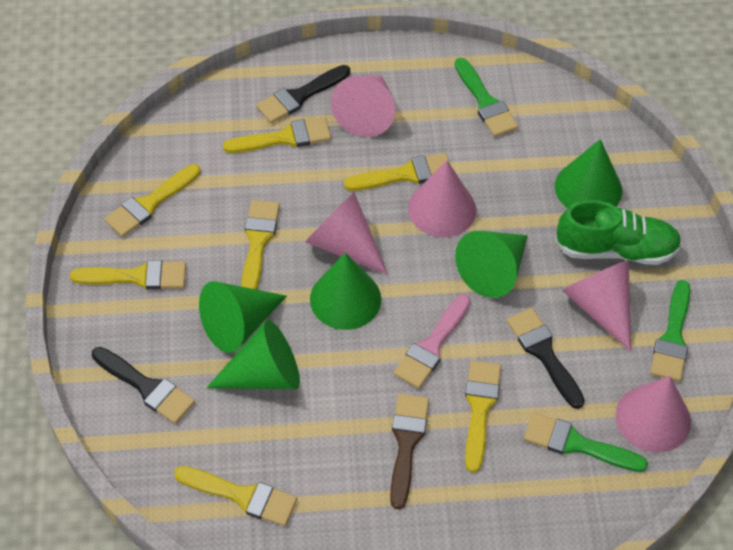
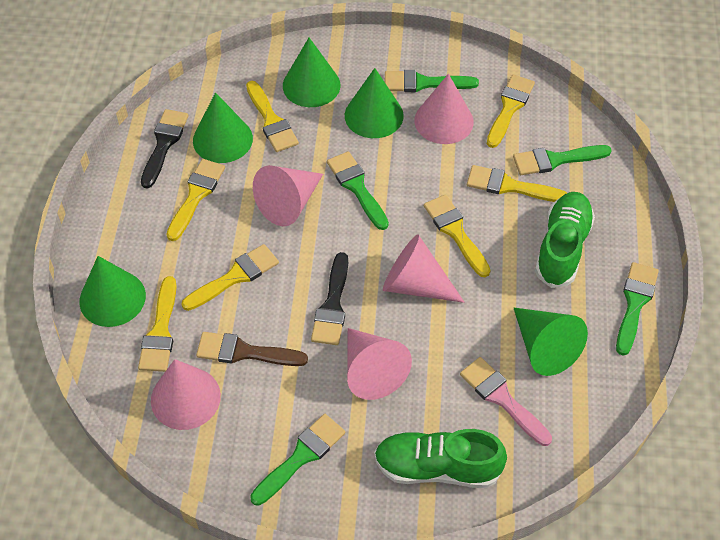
black brush: 3 -> 2
green brush: 3 -> 5
green shoe: 1 -> 2

